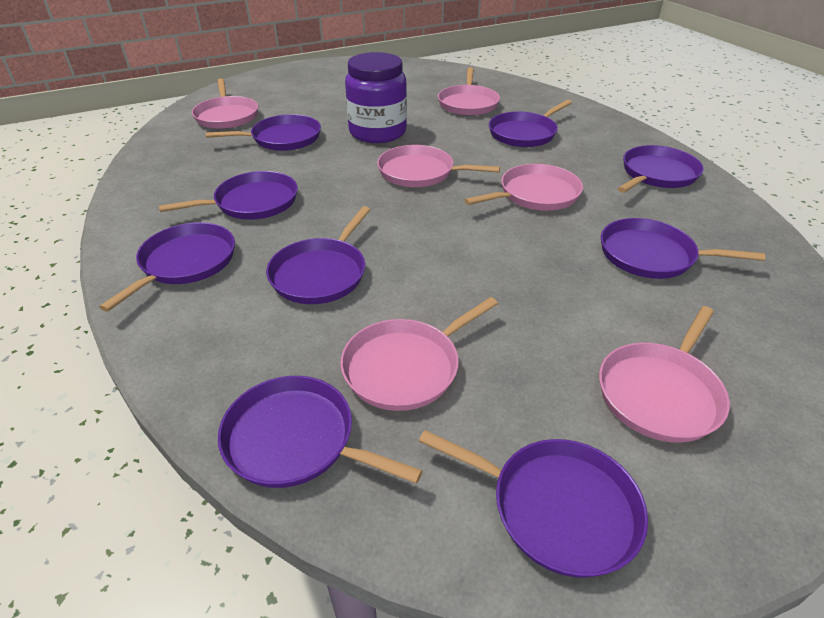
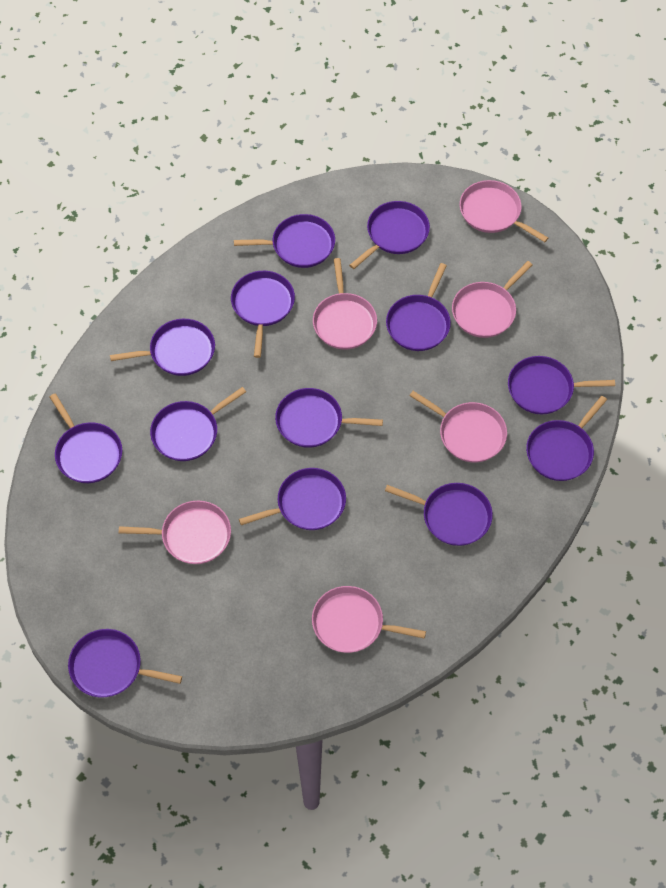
purple jar: 1 -> 0
purple pan: 9 -> 13

